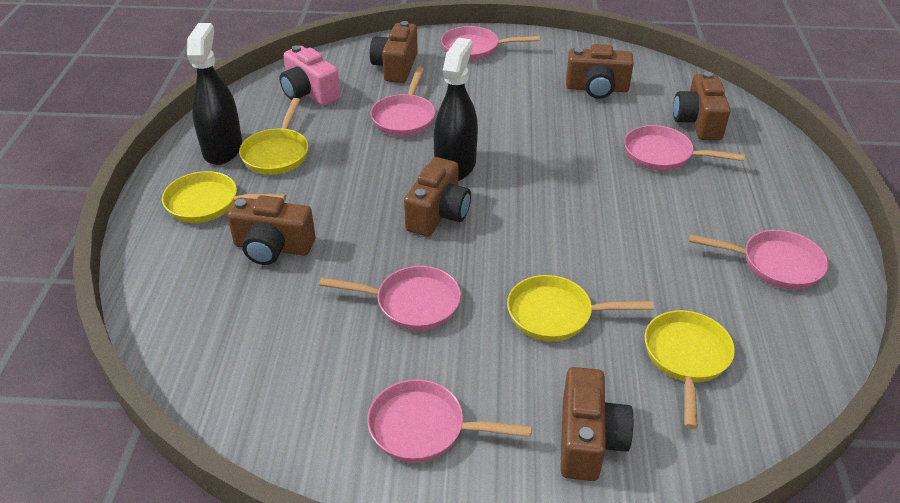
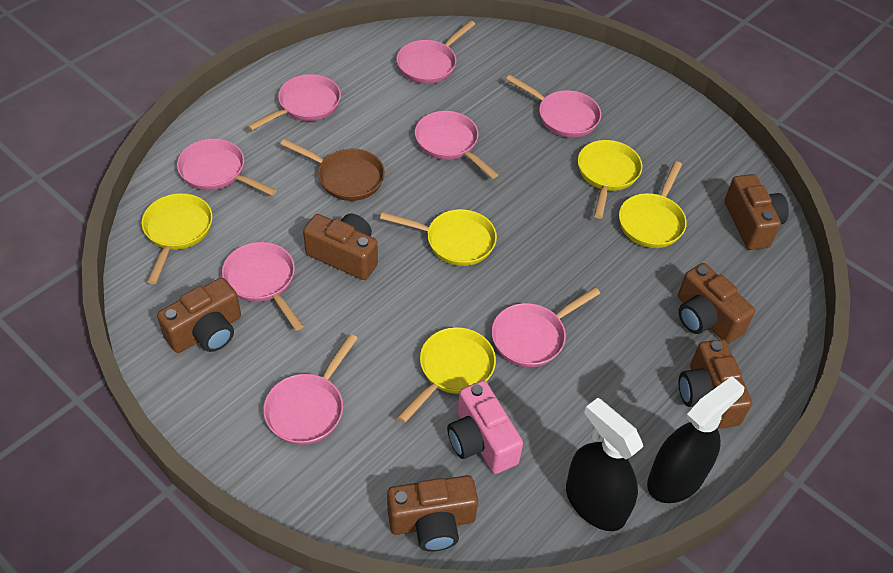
brown pan: 0 -> 1
pink pan: 6 -> 8
yellow pan: 4 -> 5

